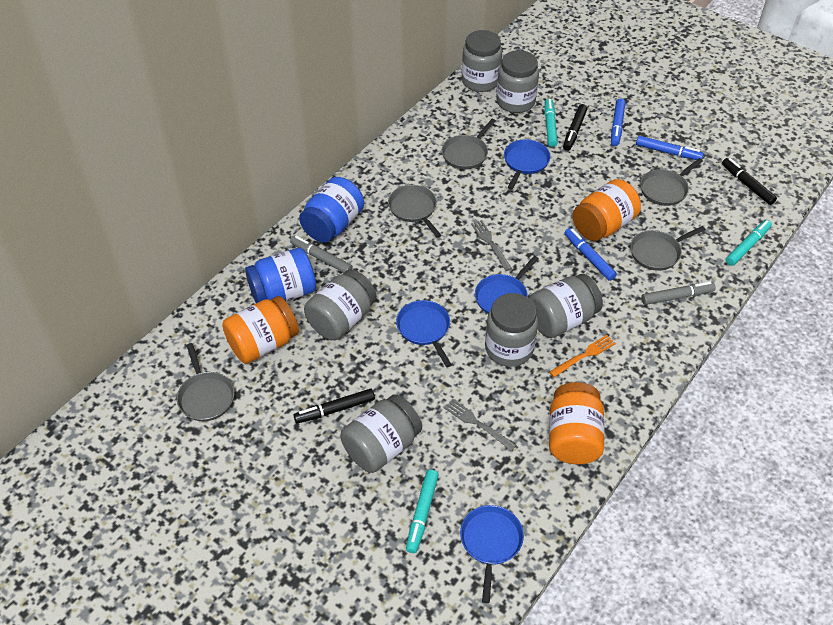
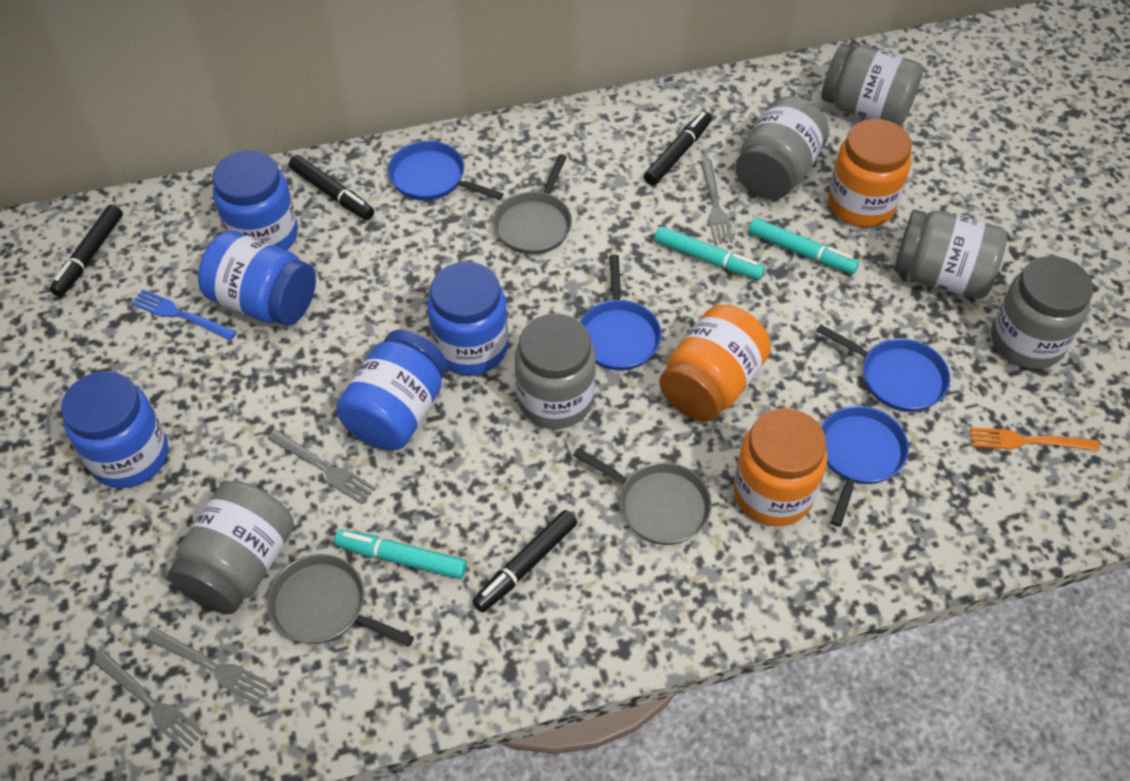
black marker: 3 -> 4
blue fork: 0 -> 1
blue jar: 2 -> 5
blue marker: 3 -> 0
grey fork: 2 -> 4
grey marker: 2 -> 0
grey pan: 5 -> 3

